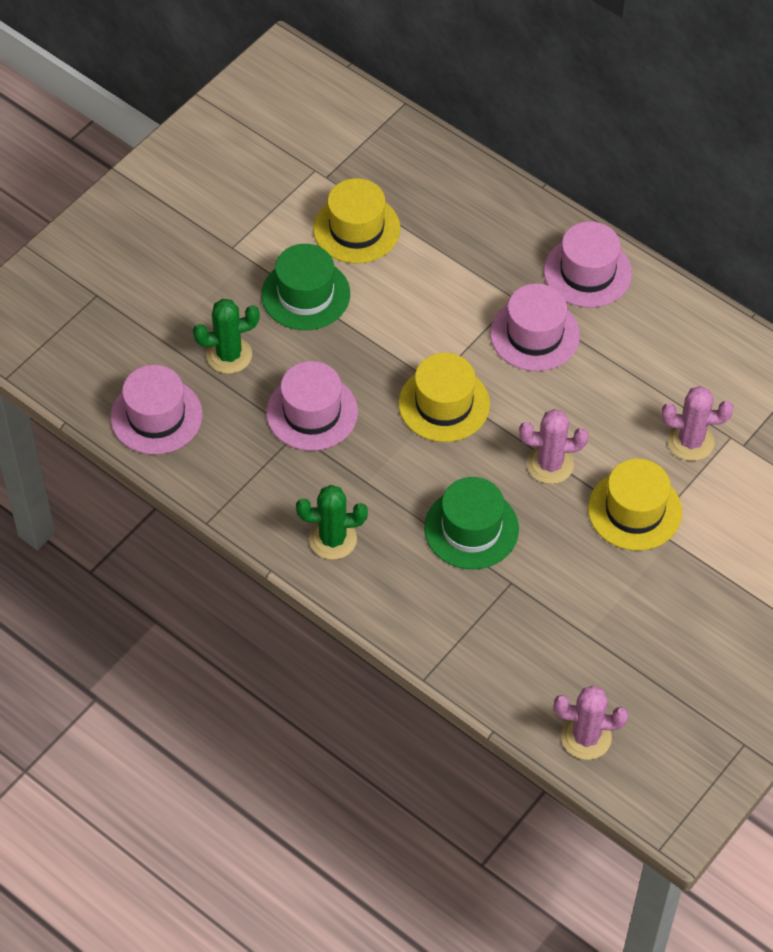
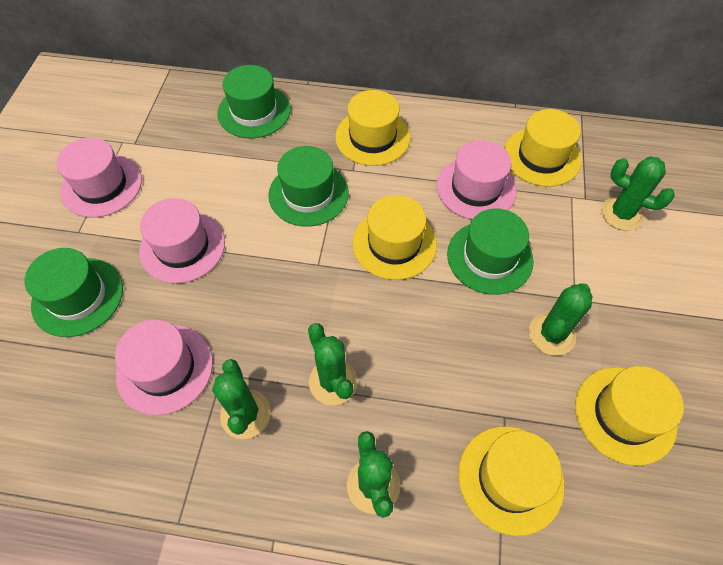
green cactus: 2 -> 5
green hat: 2 -> 4
pink cactus: 3 -> 0
yellow hat: 3 -> 5

